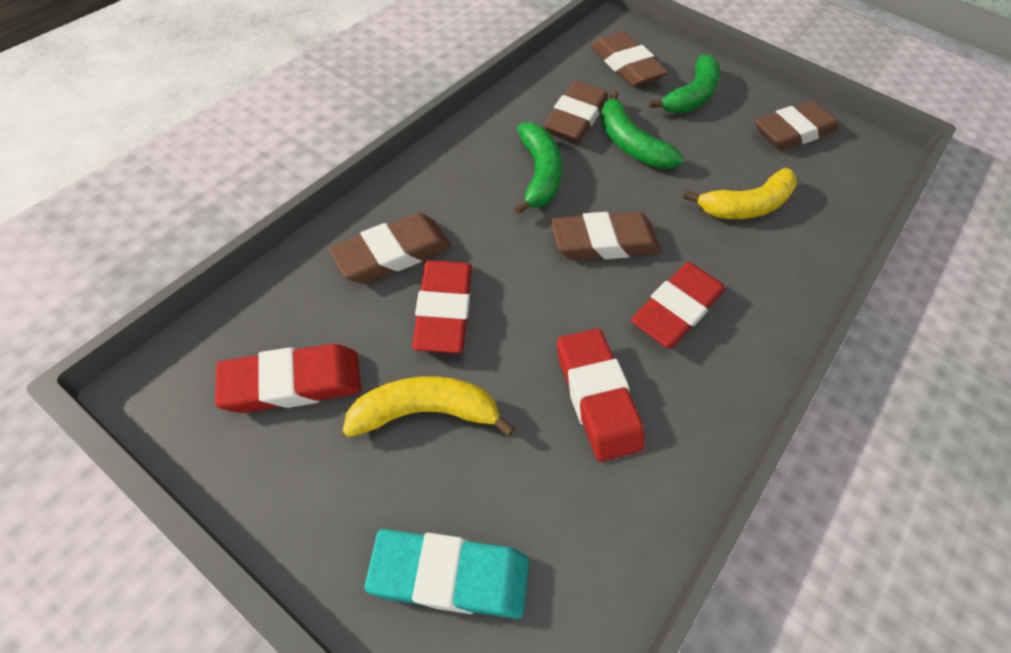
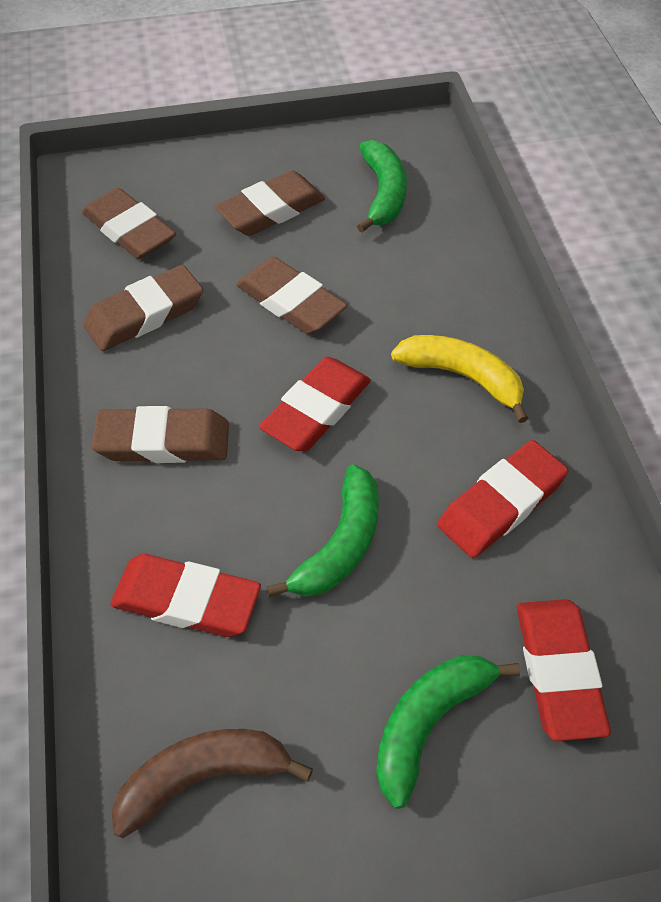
brown banana: 0 -> 1
turquoise eraser: 1 -> 0
yellow banana: 2 -> 1

